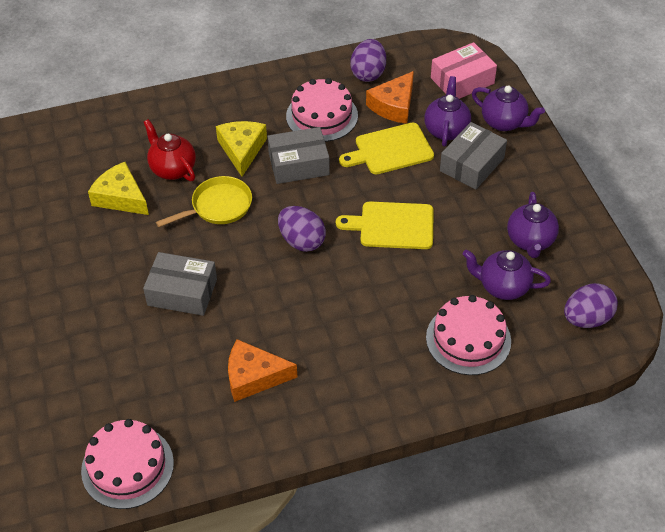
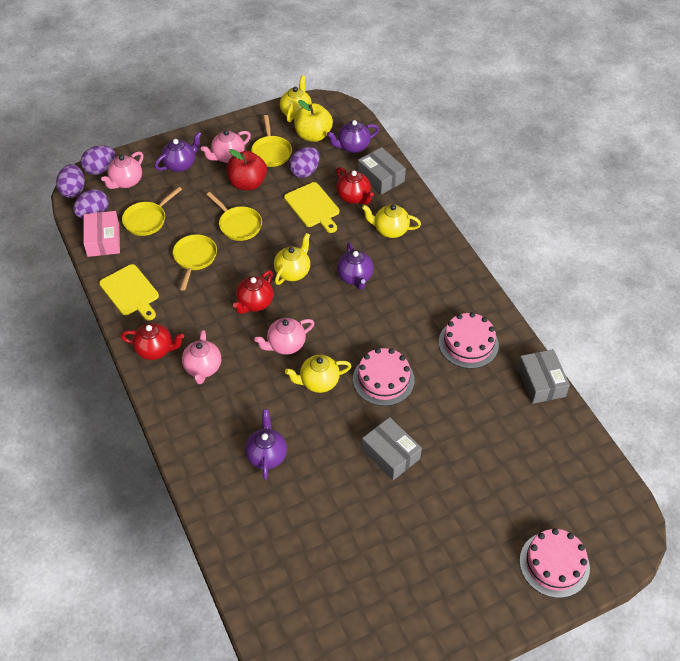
orange cheese: 2 -> 0
pink teapot: 0 -> 4
purple egg: 3 -> 4
red apple: 0 -> 1
red teapot: 1 -> 3
yellow apple: 0 -> 1
yellow cheese: 2 -> 0
yellow pan: 1 -> 4
yellow teapot: 0 -> 4

